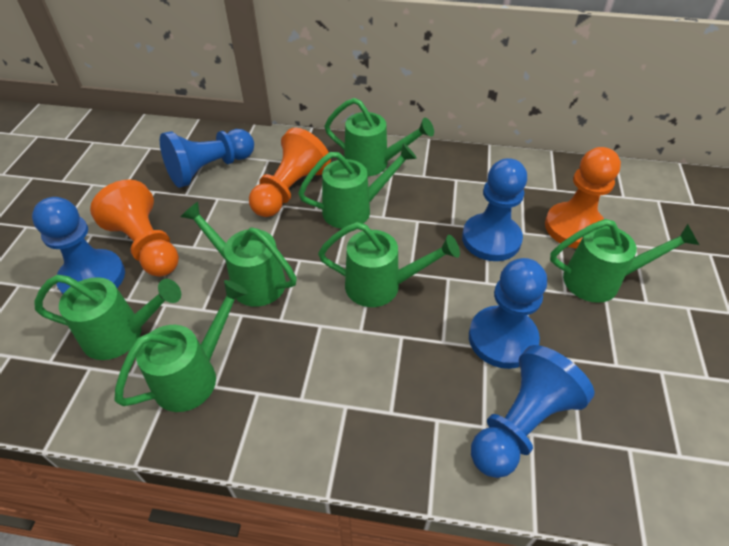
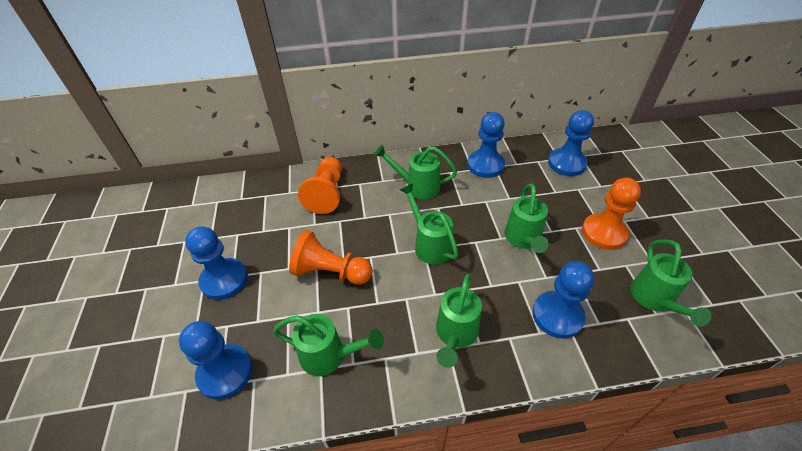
green watering can: 7 -> 6

